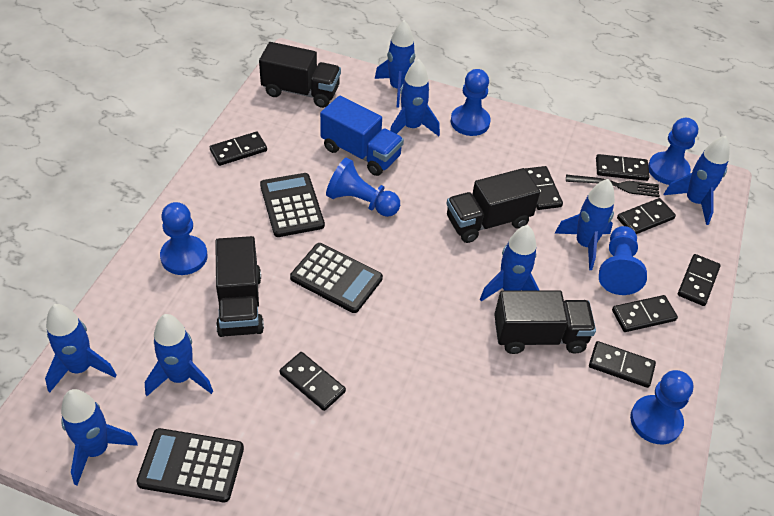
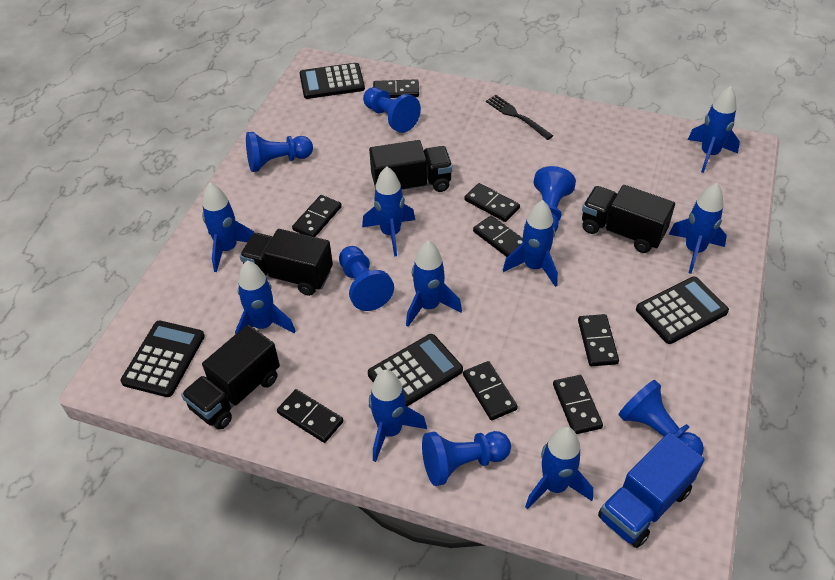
black calculator: 3 -> 4
blue rocket: 8 -> 9

